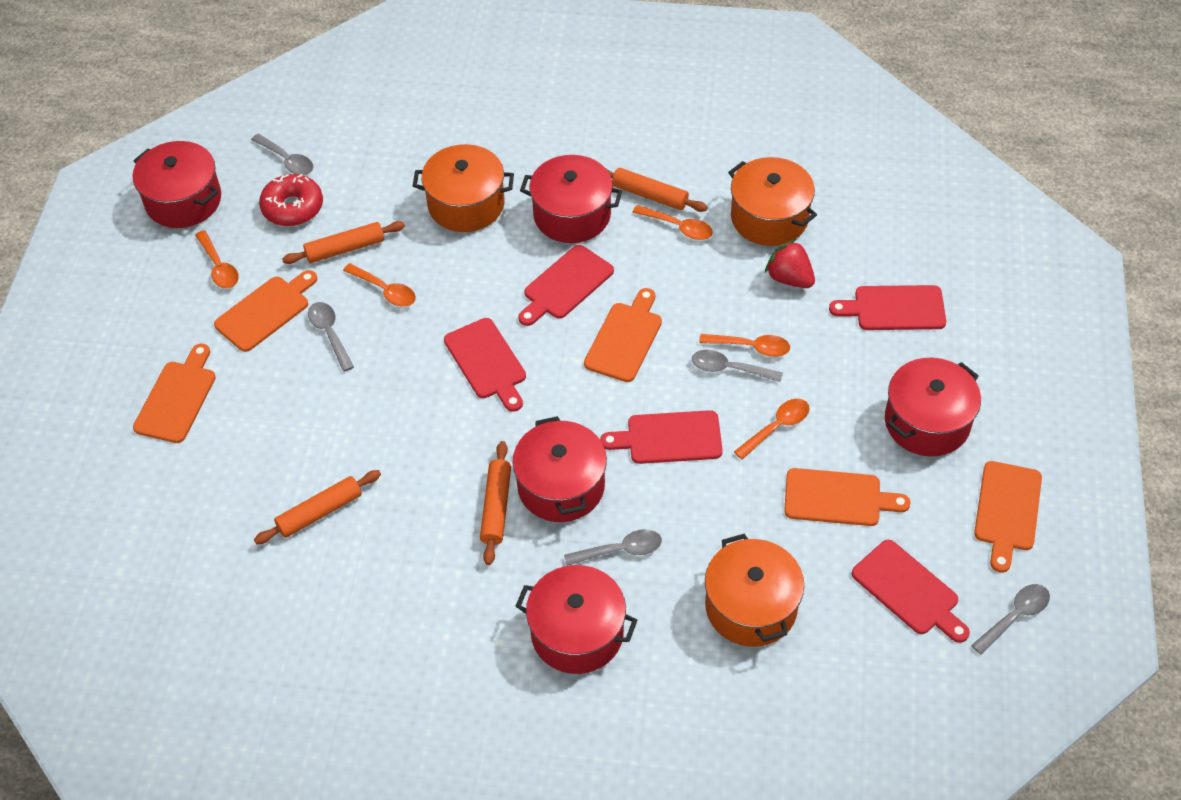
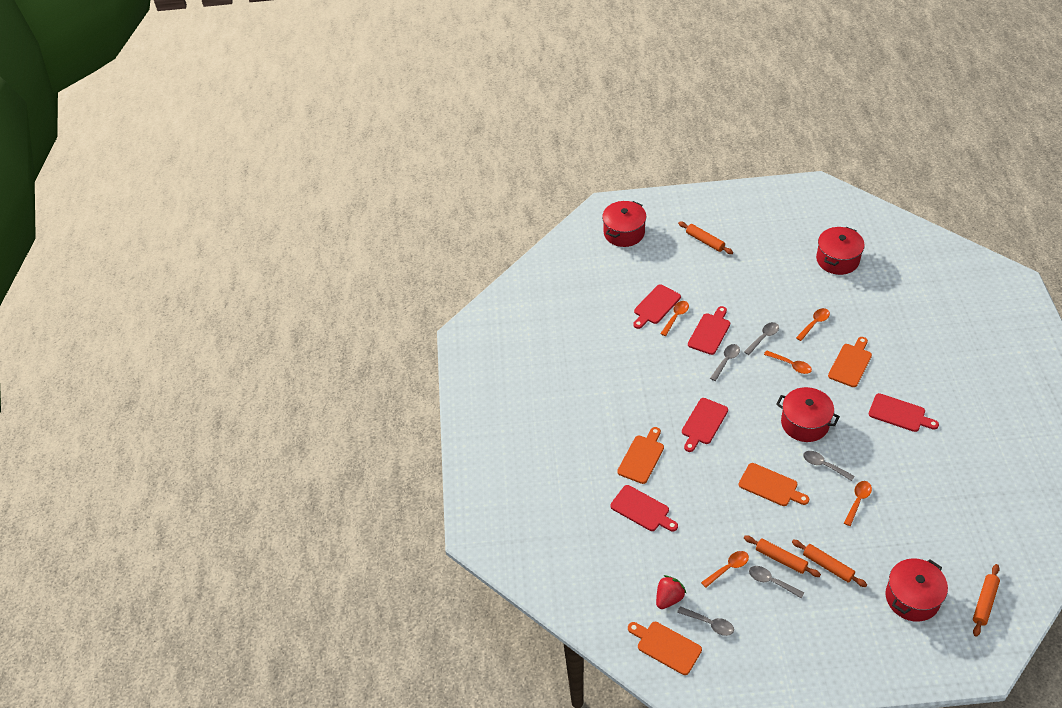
orange cutting board: 5 -> 4
orange pot: 3 -> 0
red donut: 1 -> 0
red pot: 5 -> 4

